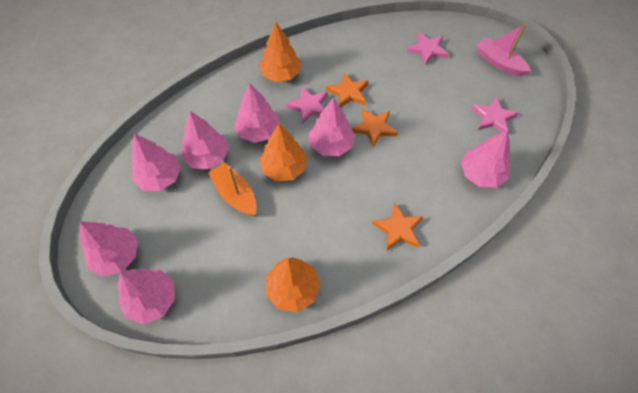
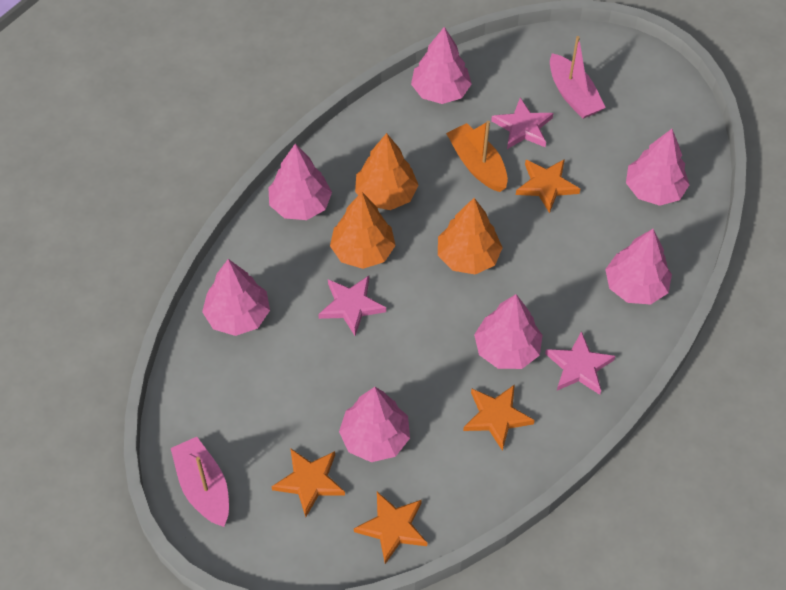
orange star: 3 -> 4
pink boat: 1 -> 2

